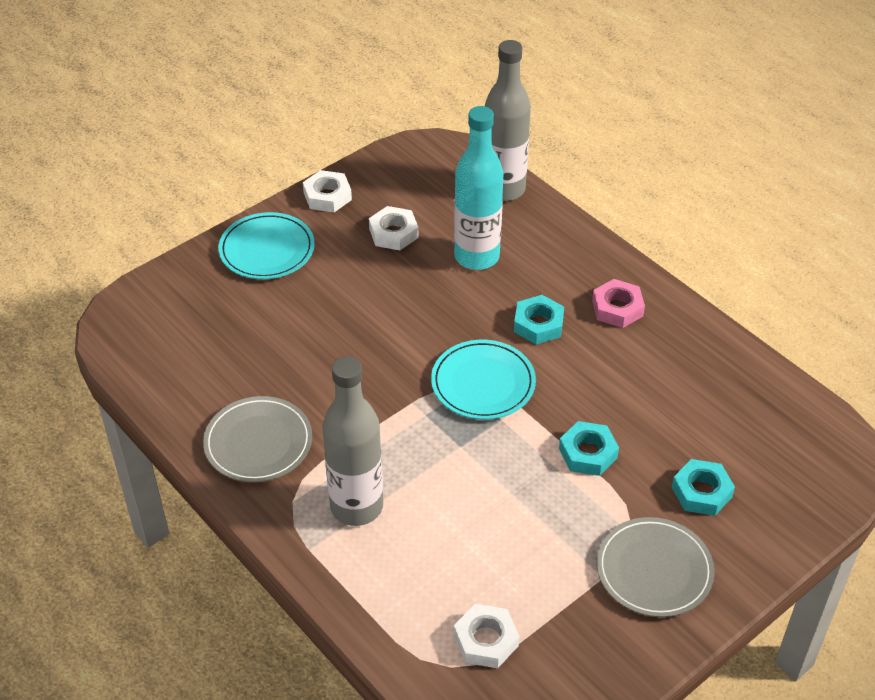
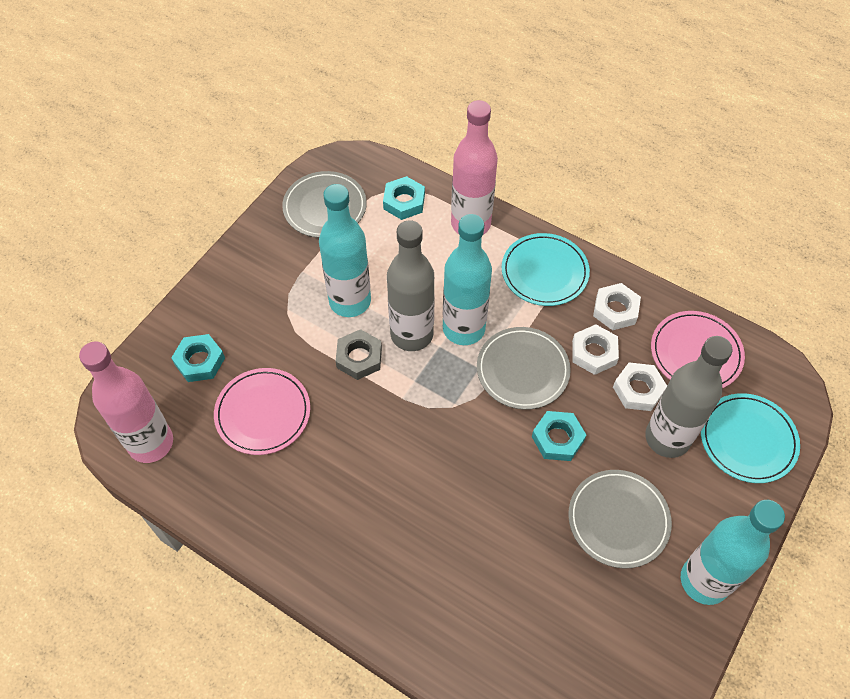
grey nut: 0 -> 1
grey plate: 2 -> 3
pink bottle: 0 -> 2
pink nut: 1 -> 0
pink plate: 0 -> 2
turquoise bottle: 1 -> 3

